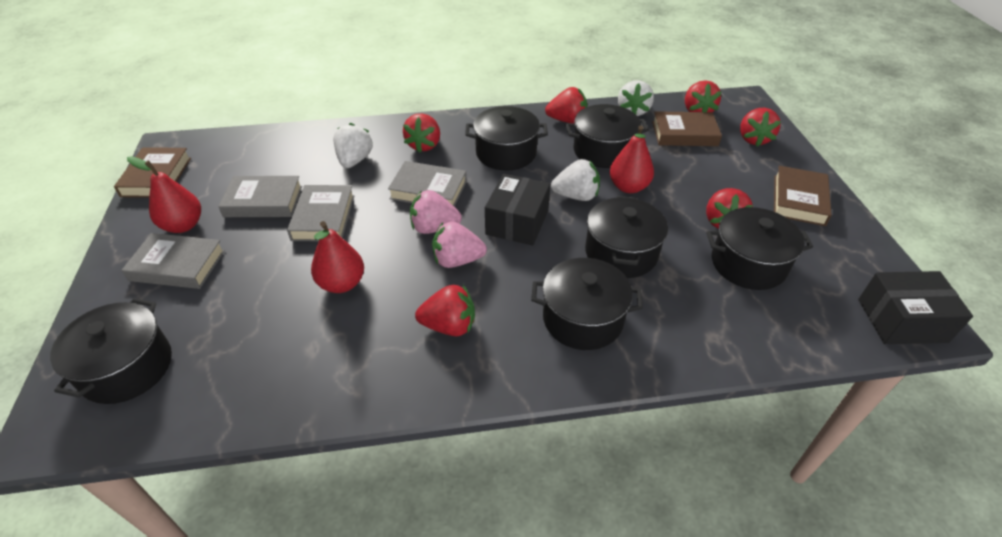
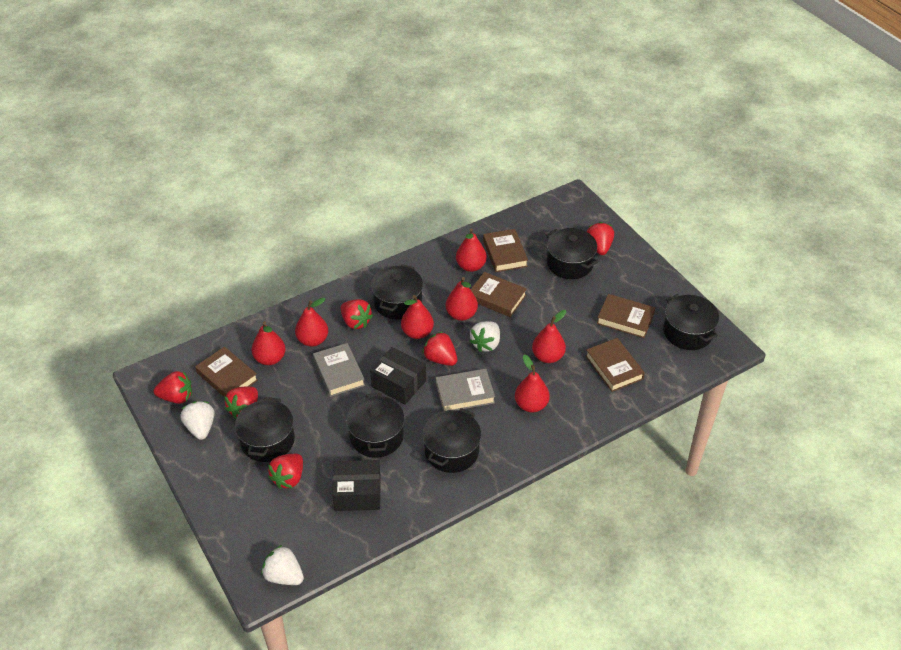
brown book: 3 -> 5
grey book: 4 -> 2
pink strawberry: 2 -> 0
red pear: 3 -> 7

